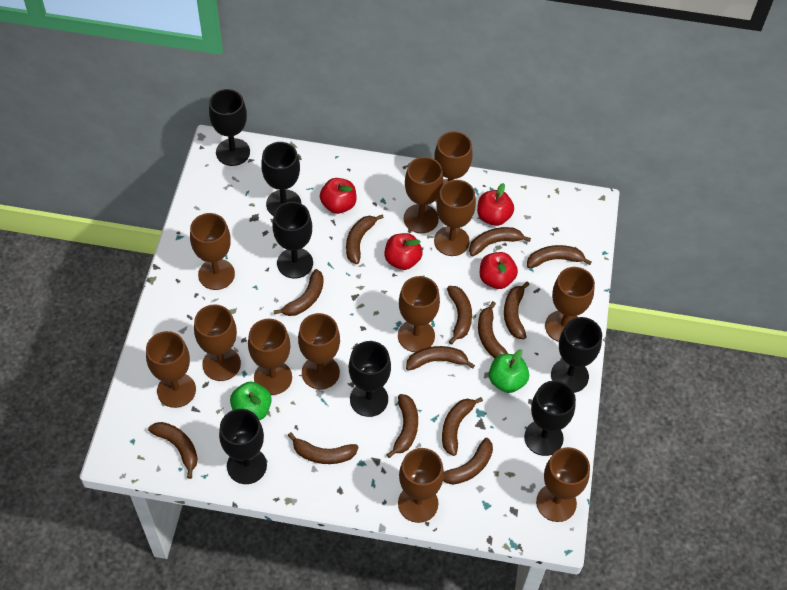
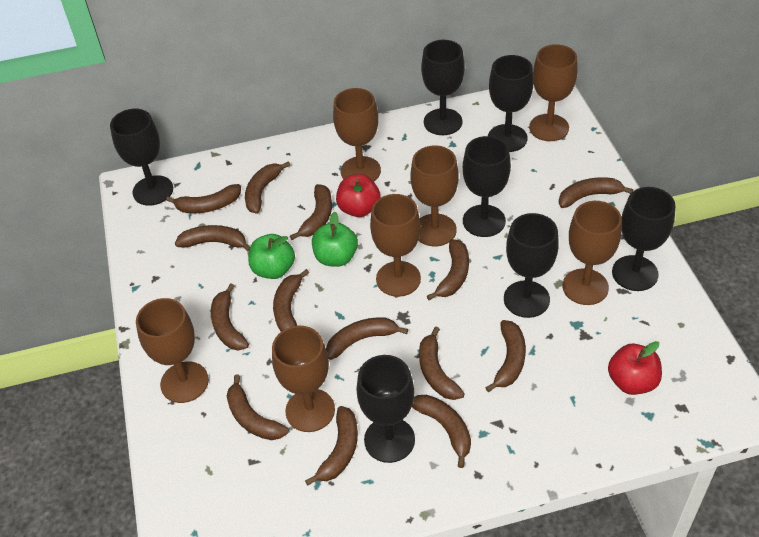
brown banana: 13 -> 14
brown goblet: 12 -> 7
red apple: 4 -> 2

